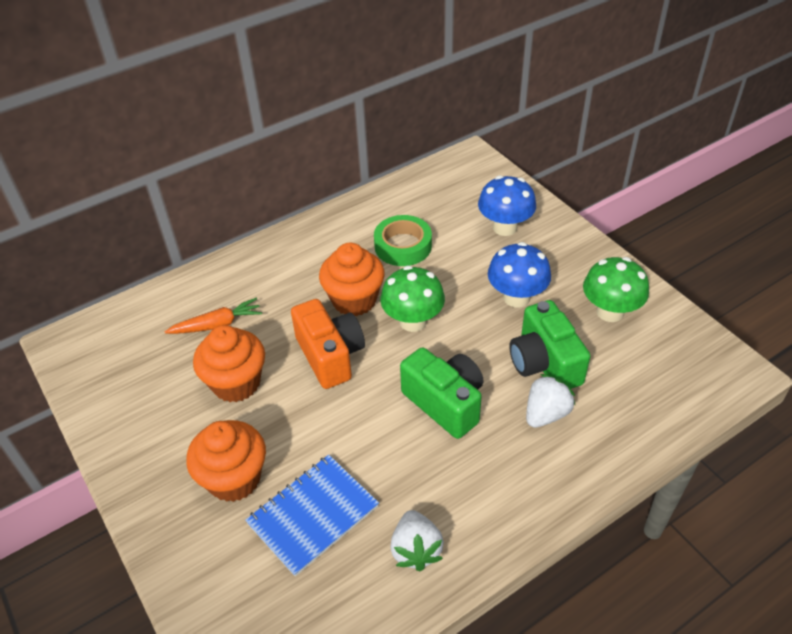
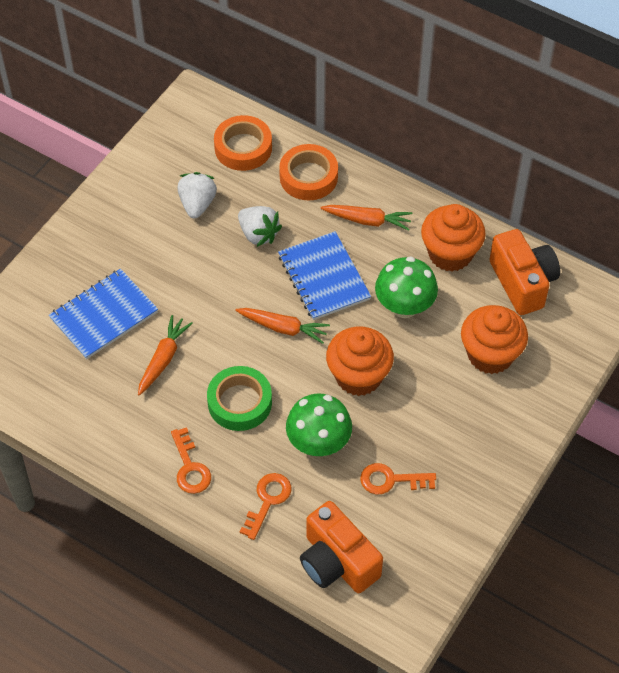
blue mushroom: 2 -> 0
blue notebook: 1 -> 2
green camera: 2 -> 0
orange camera: 1 -> 2
orange carrot: 1 -> 3
orange key: 0 -> 3
orange tape: 0 -> 2

